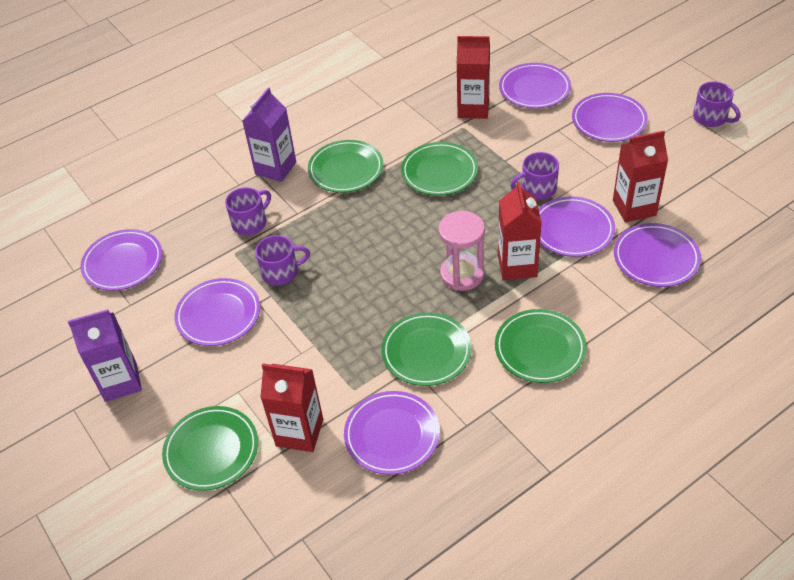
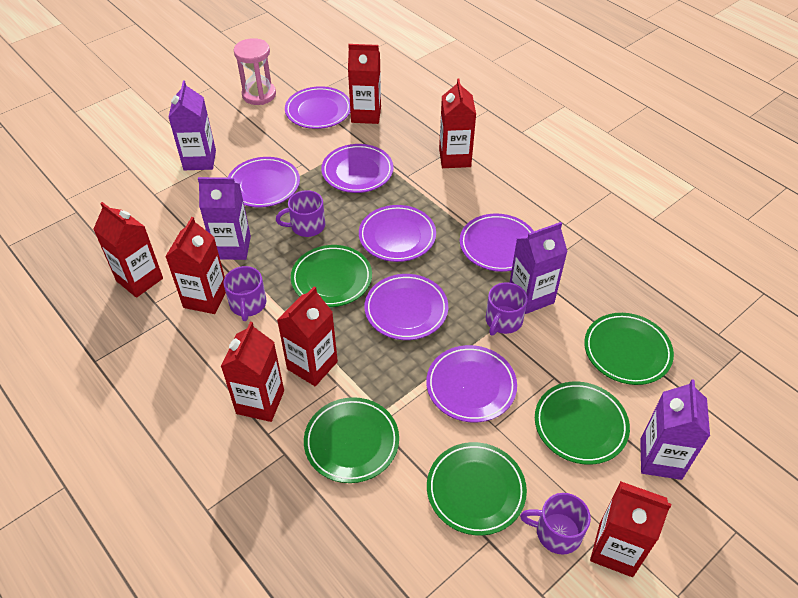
purple carton: 2 -> 4
red carton: 4 -> 7

